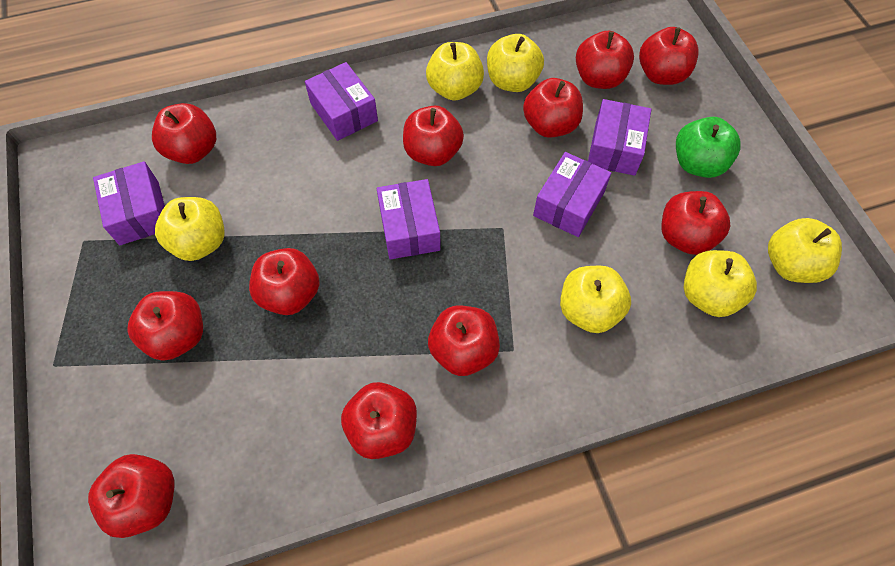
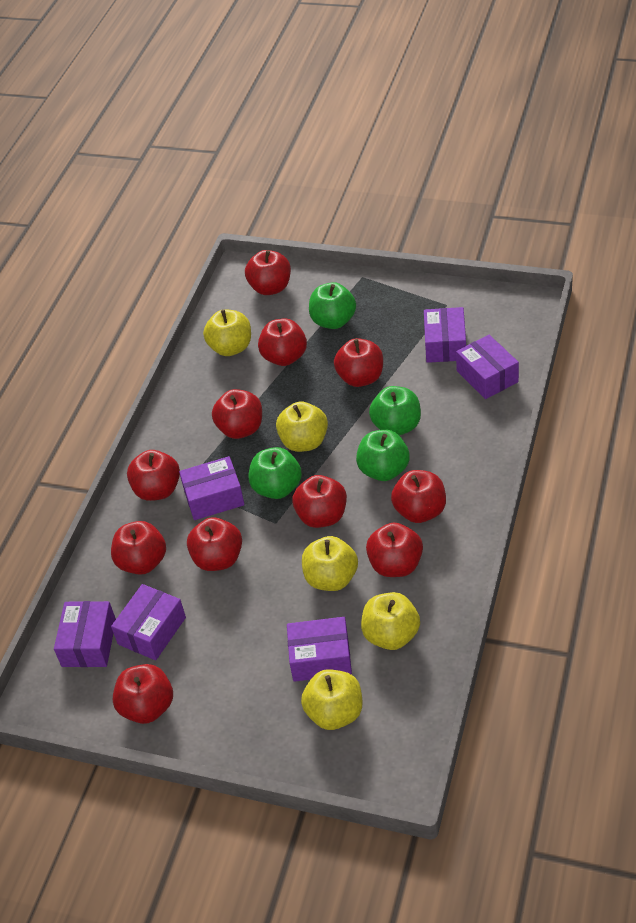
green apple: 1 -> 4
purple box: 5 -> 6
yellow apple: 6 -> 5

